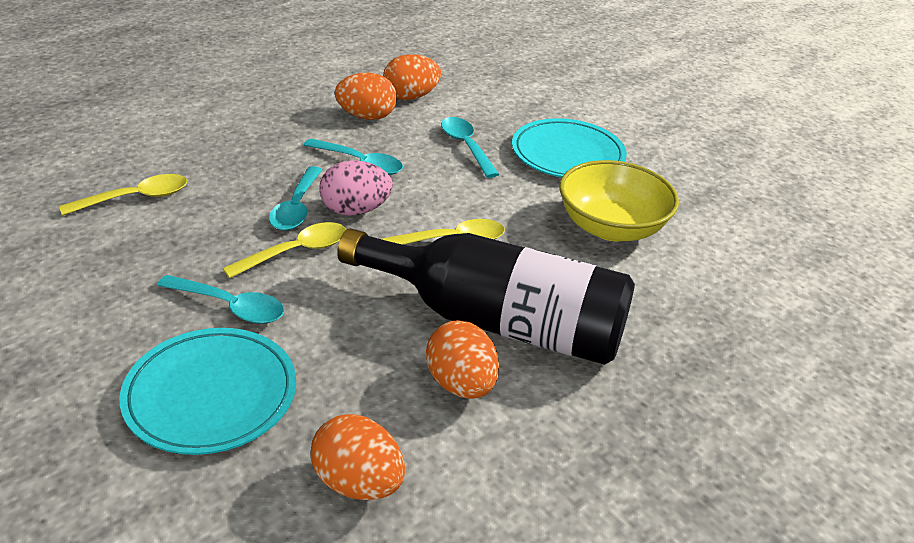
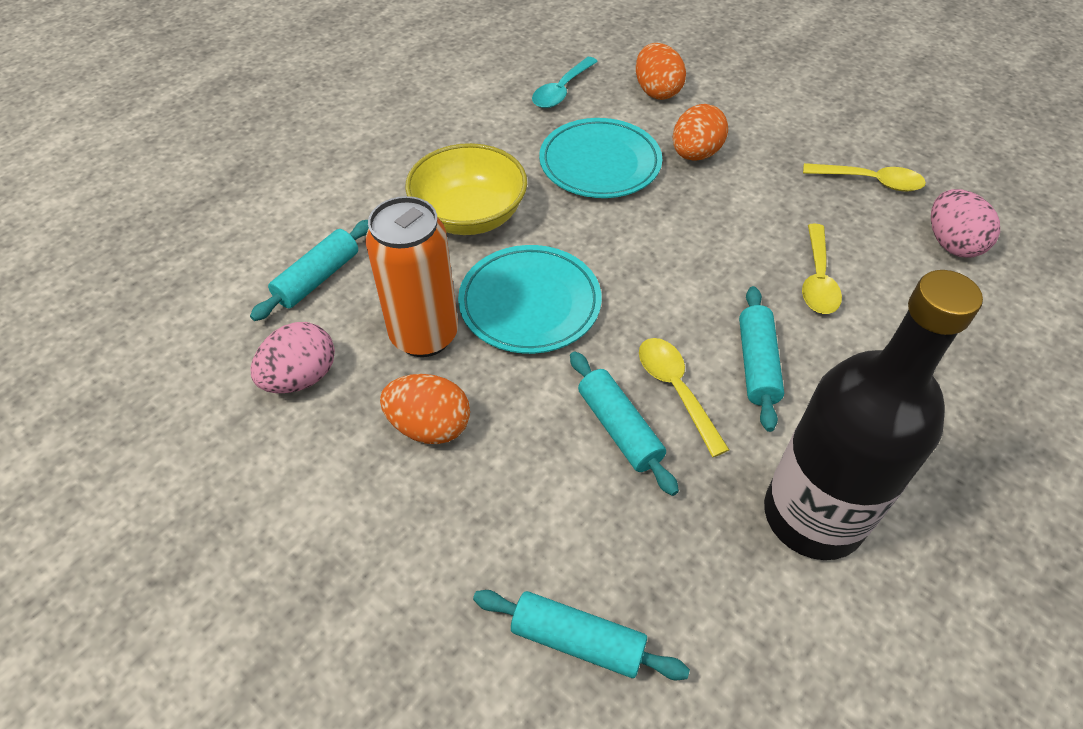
orange can: 0 -> 1
orange egg: 4 -> 3
pink egg: 1 -> 2
turquoise rolling pin: 0 -> 4
turquoise spoon: 4 -> 1

